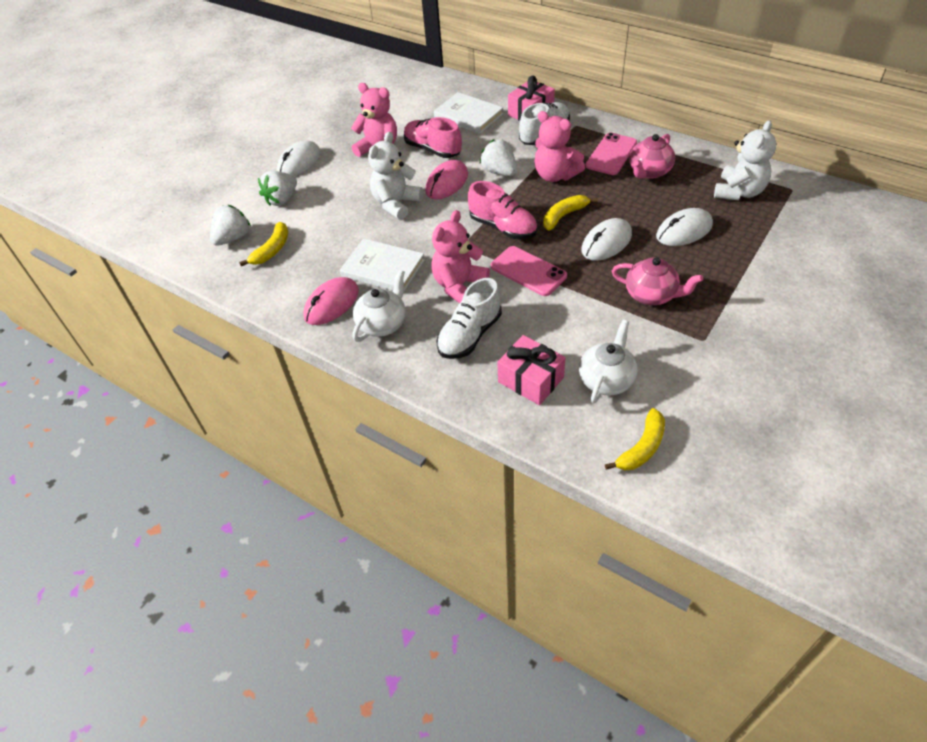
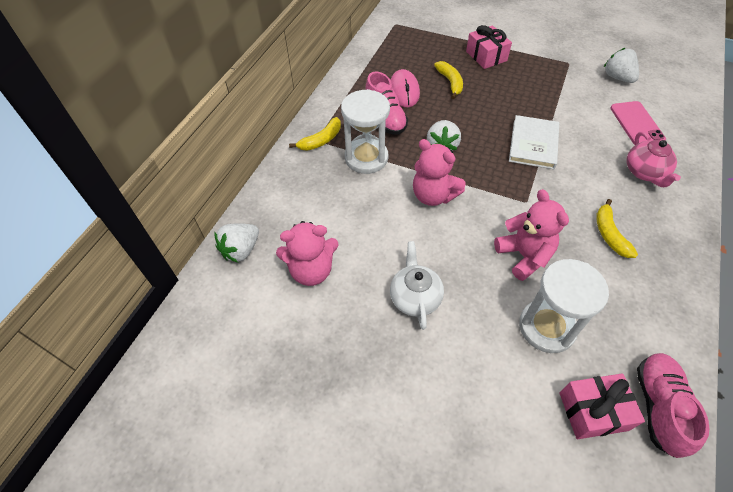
pink mouse: 2 -> 1
pink phone: 2 -> 1
pink teapot: 2 -> 1
white book: 2 -> 1
white hourglass: 0 -> 2
white mouse: 3 -> 0
white shoe: 2 -> 0
white teapot: 2 -> 1
white teddy bear: 2 -> 0

